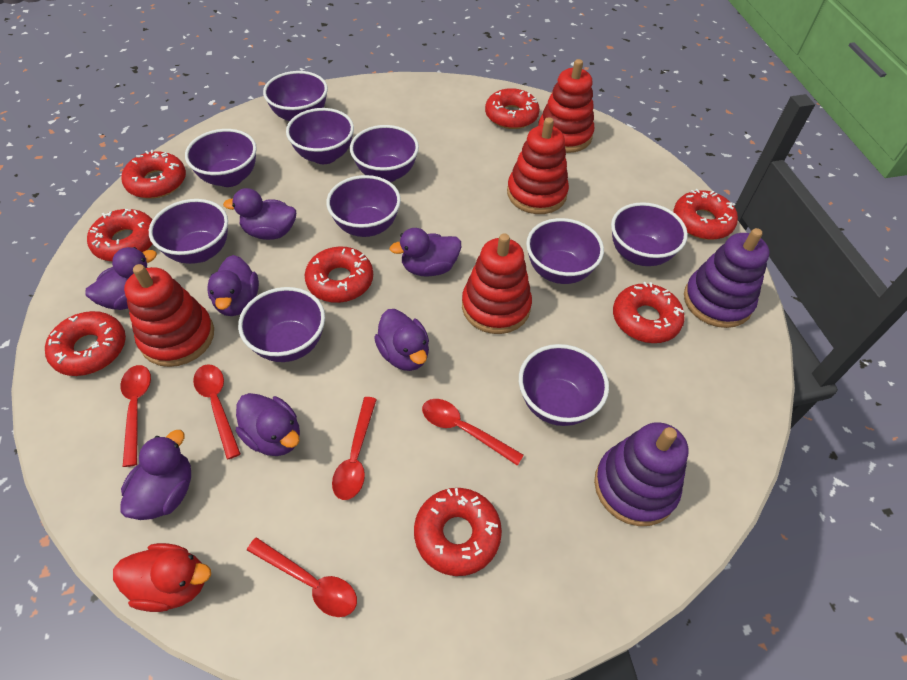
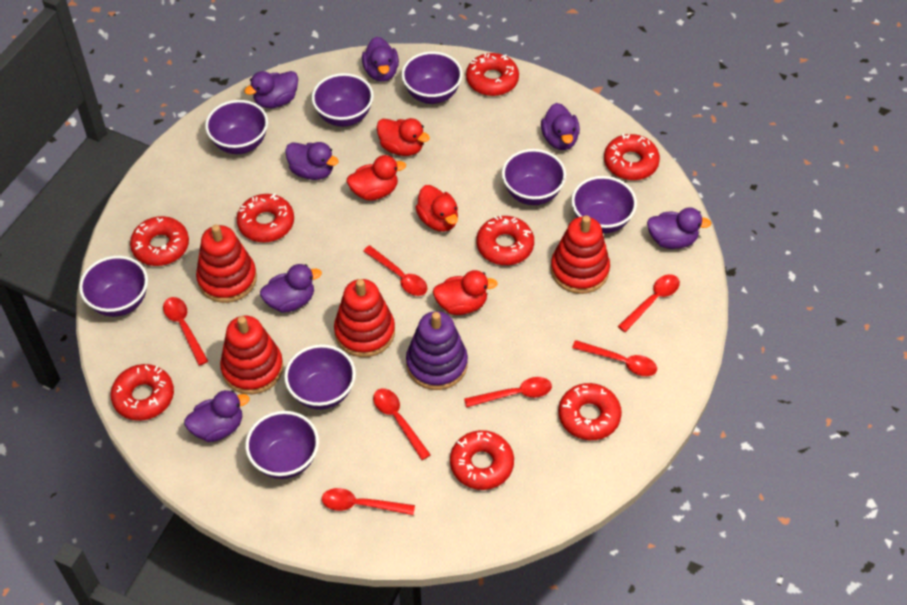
purple bowl: 10 -> 8
purple stacking toy: 2 -> 1
red duck: 1 -> 4
red spoon: 5 -> 7

